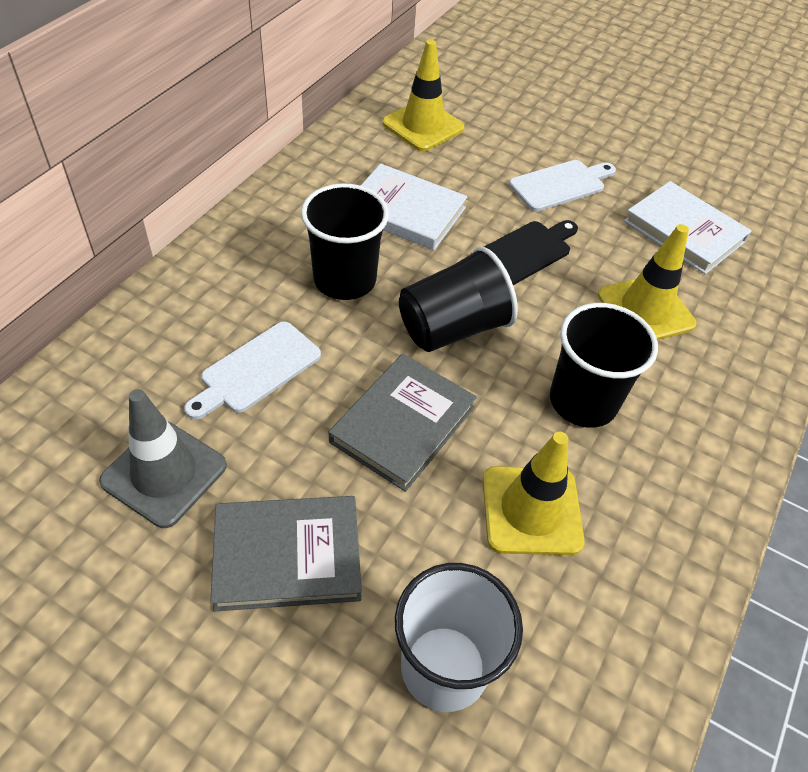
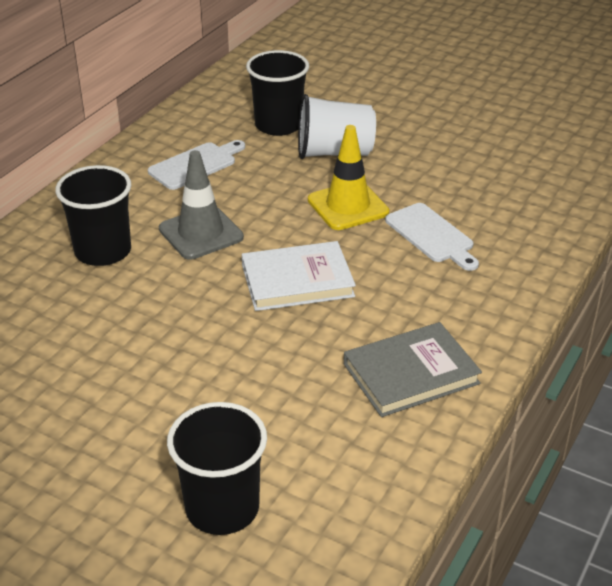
black cutting board: 1 -> 0
grey book: 2 -> 1
white book: 2 -> 1
yellow traffic cone: 3 -> 1

